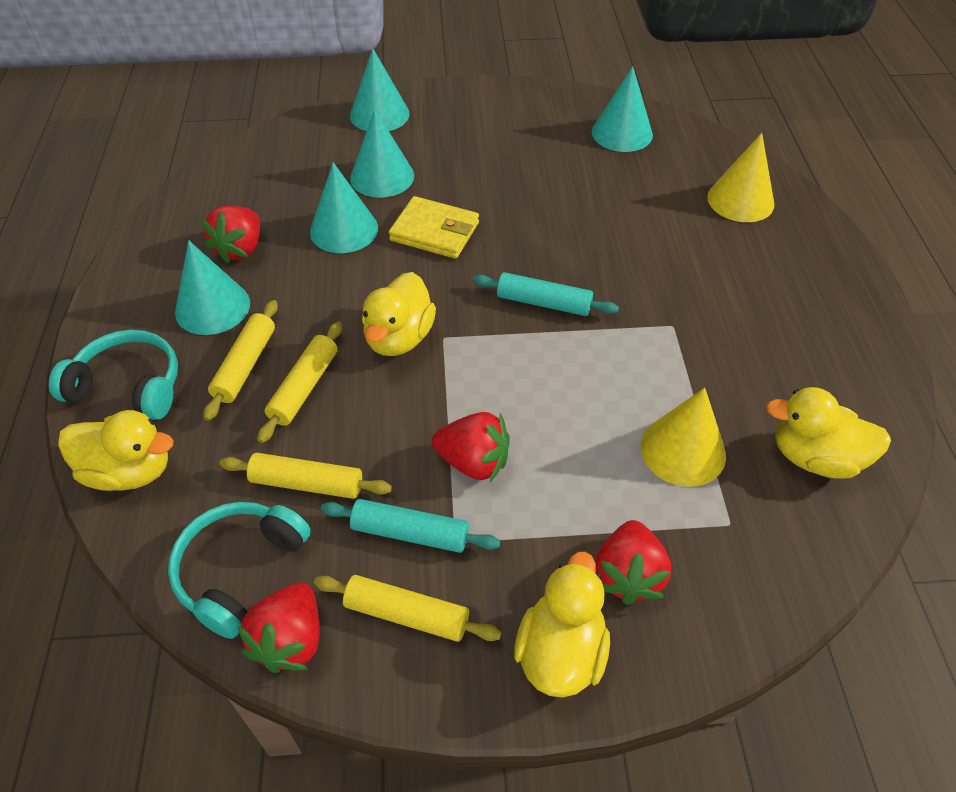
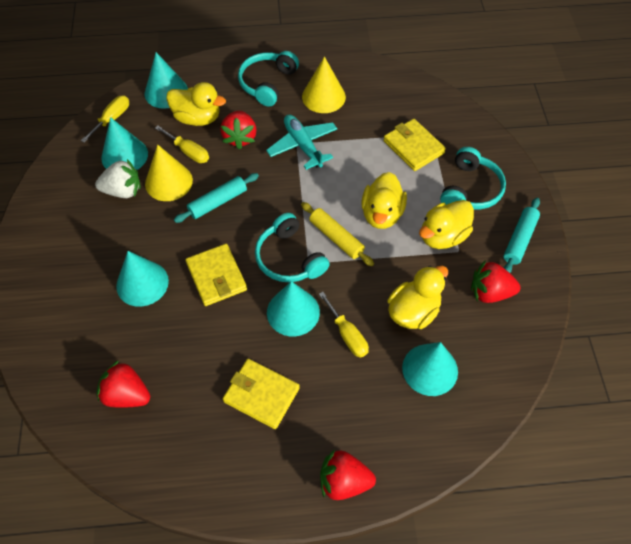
turquoise headphones: 2 -> 3
turquoise plane: 0 -> 1
white strawberry: 0 -> 1
yellow rolling pin: 4 -> 1
yellow screwdriver: 0 -> 3
yellow wallet: 1 -> 3

